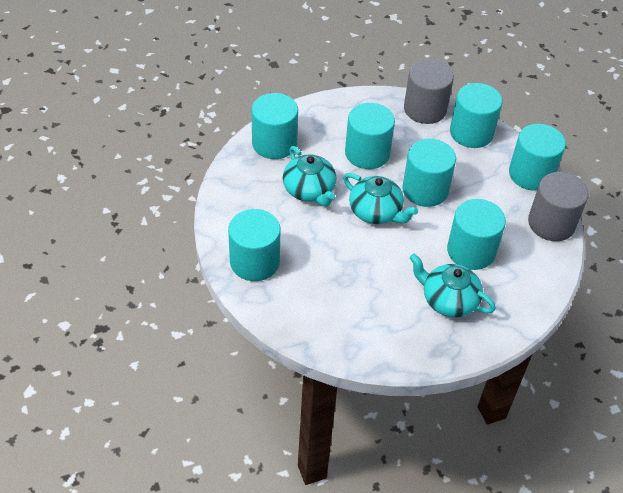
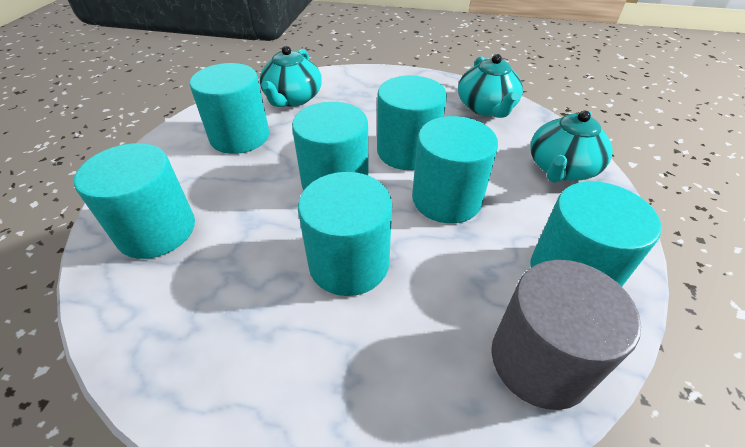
grey cylinder: 2 -> 1

